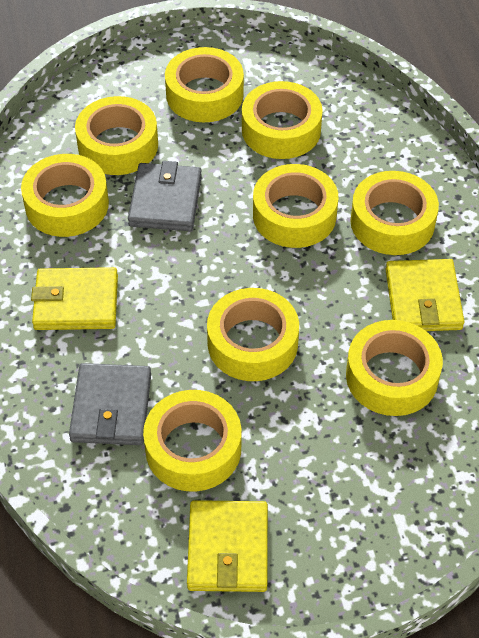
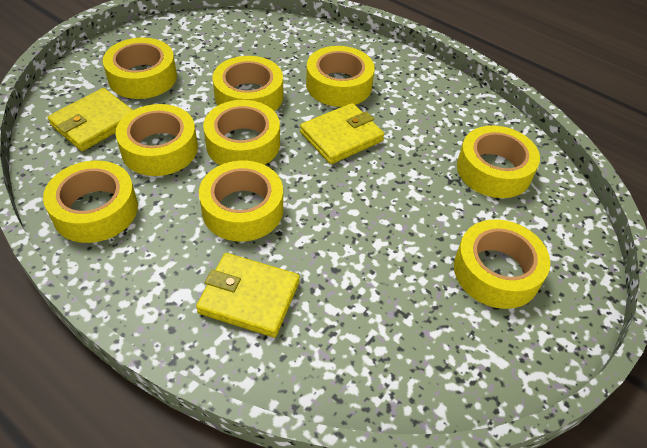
grey wallet: 2 -> 0

